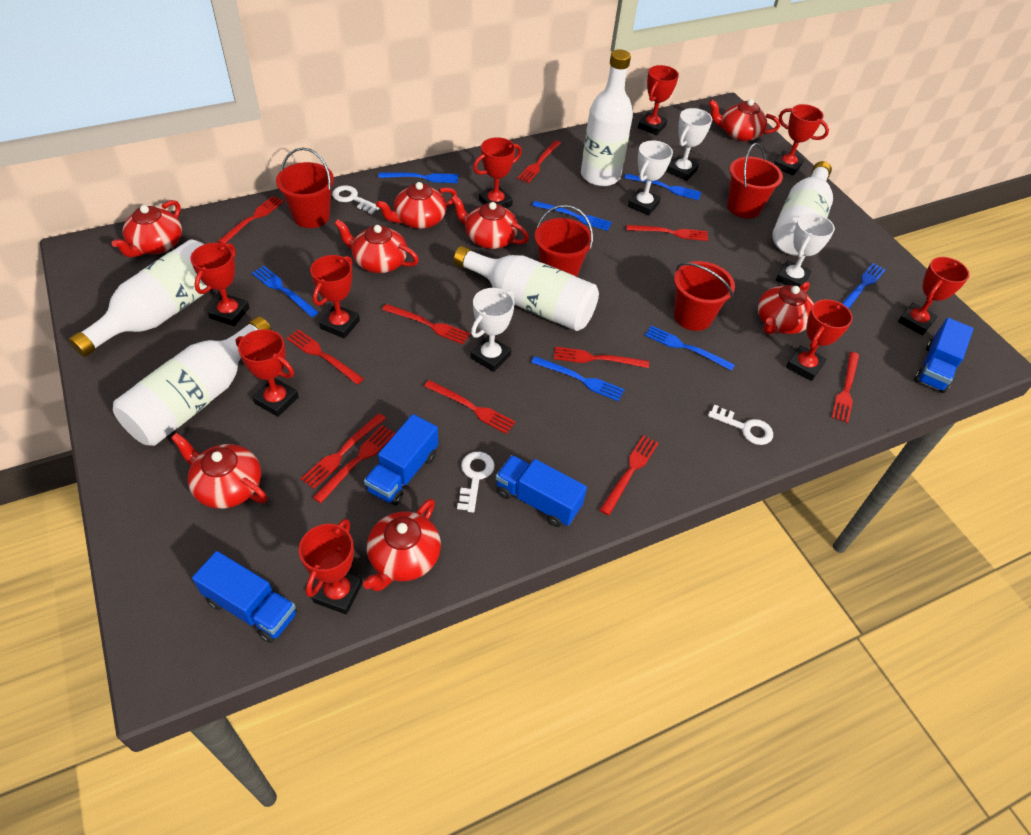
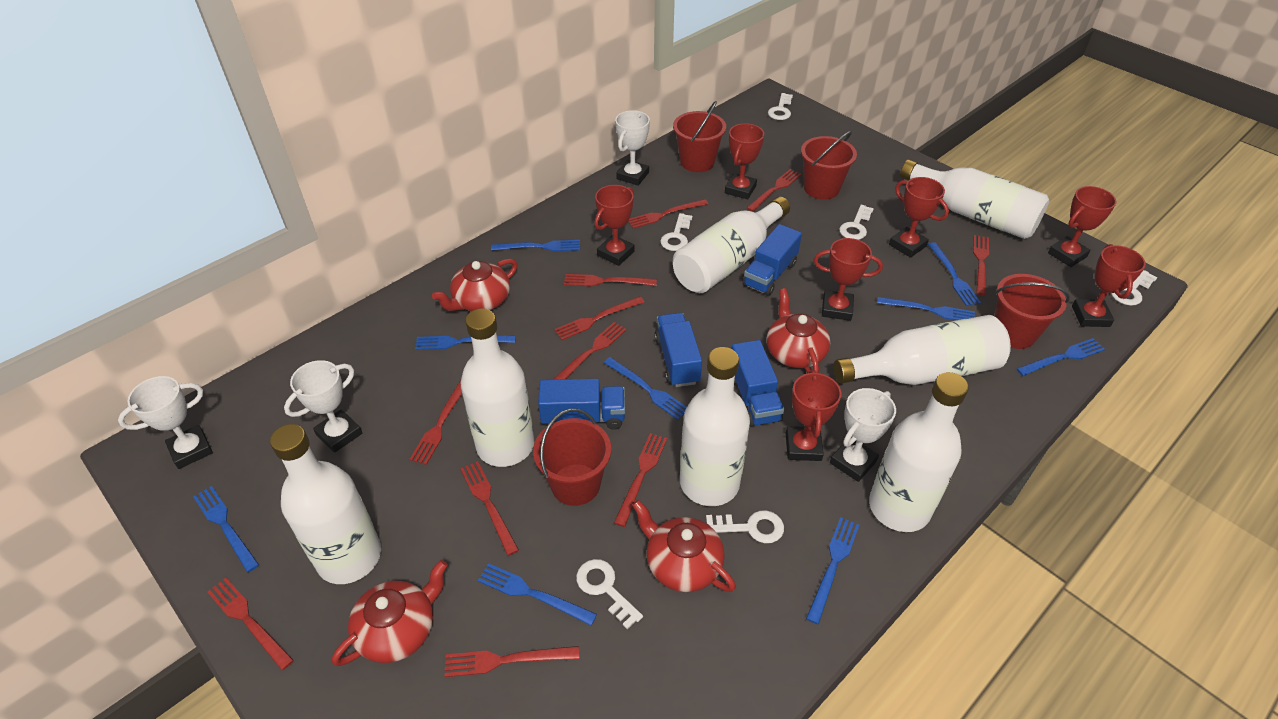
blue fork: 7 -> 9
red teapot: 8 -> 4
red trophy: 9 -> 7
white bottle: 5 -> 7
white key: 3 -> 6

